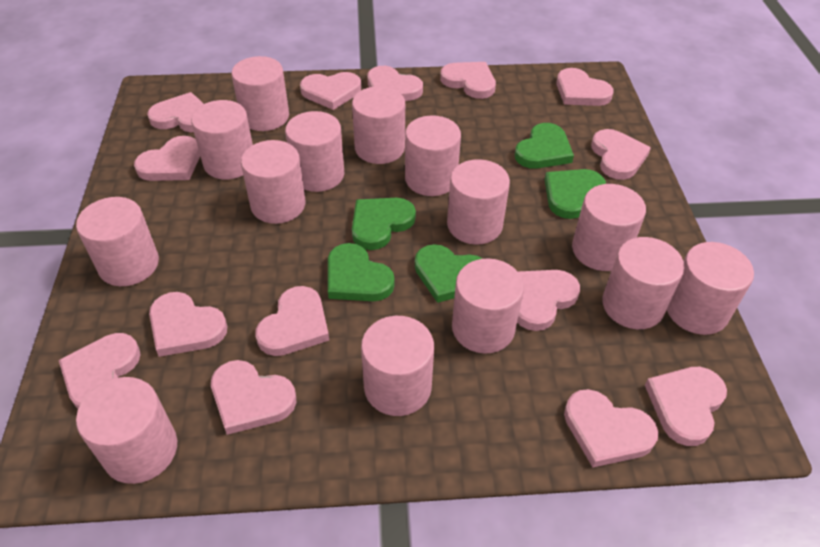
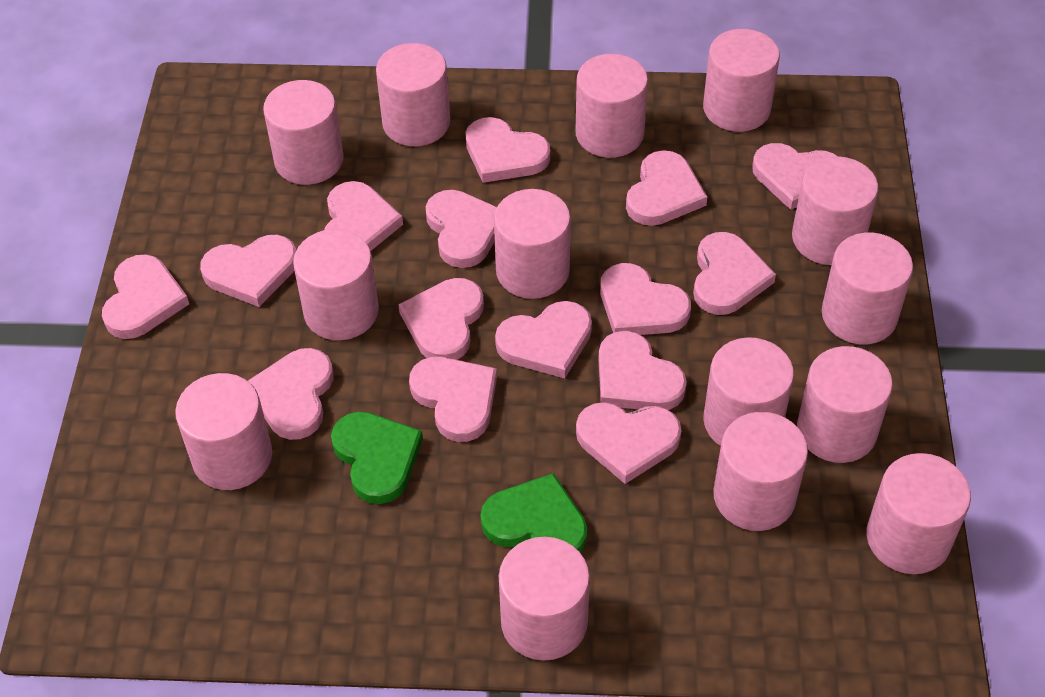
green heart: 5 -> 2
pink heart: 14 -> 15

